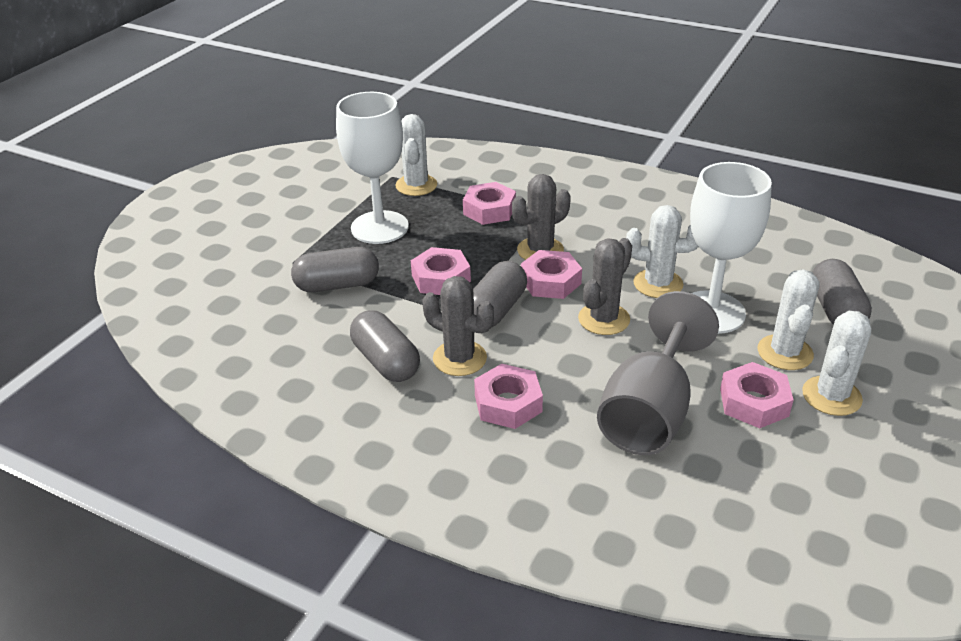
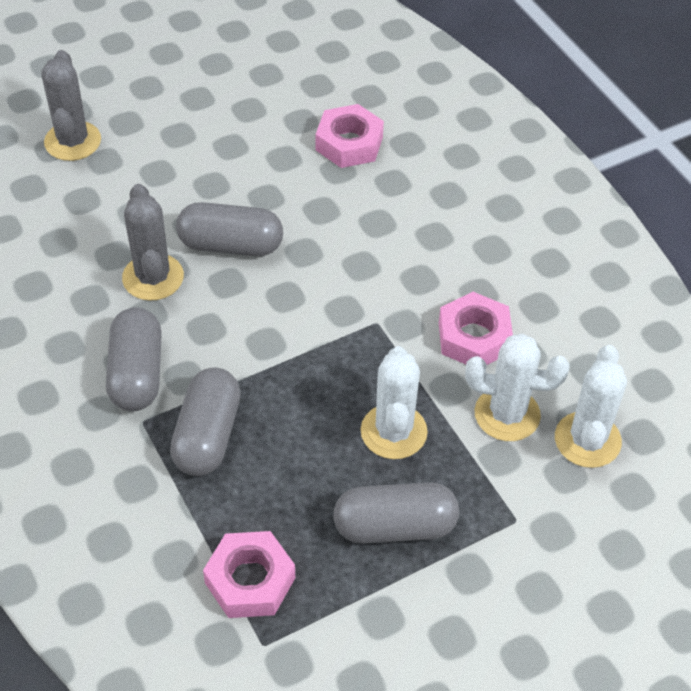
grey cactus: 3 -> 2
grey goblet: 1 -> 0
pink nut: 5 -> 3
white cactus: 4 -> 3
white goblet: 2 -> 0

